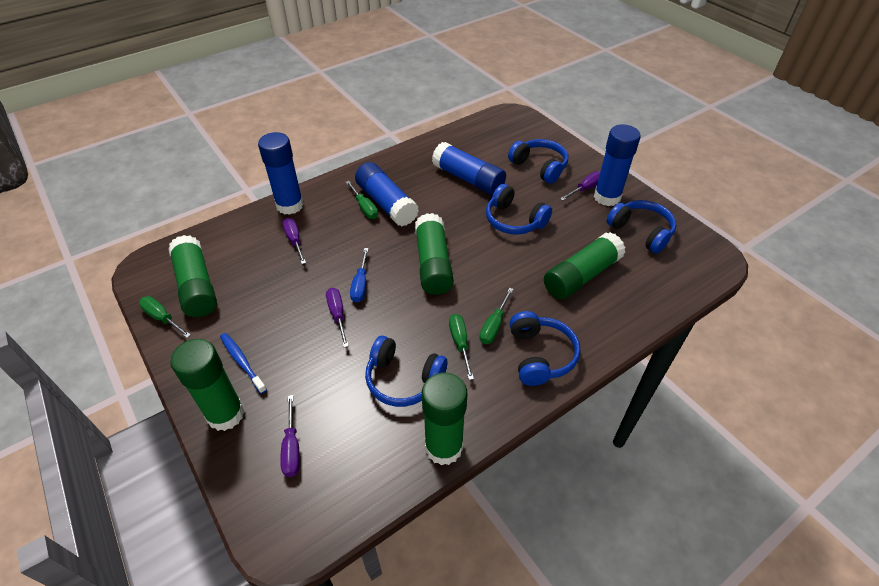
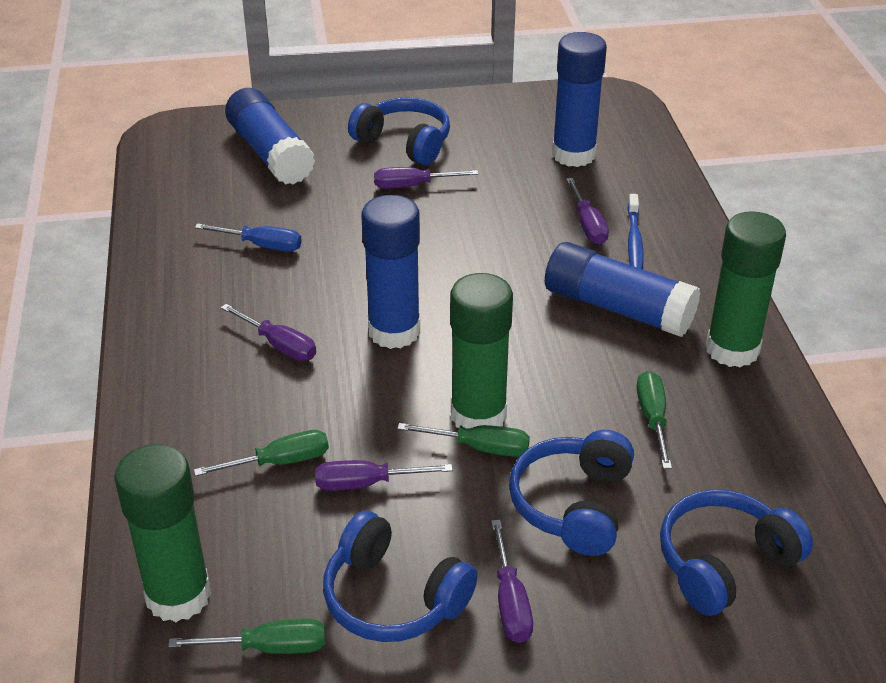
blue headphones: 5 -> 4
green glue stick: 5 -> 3
purple screwdriver: 4 -> 5

